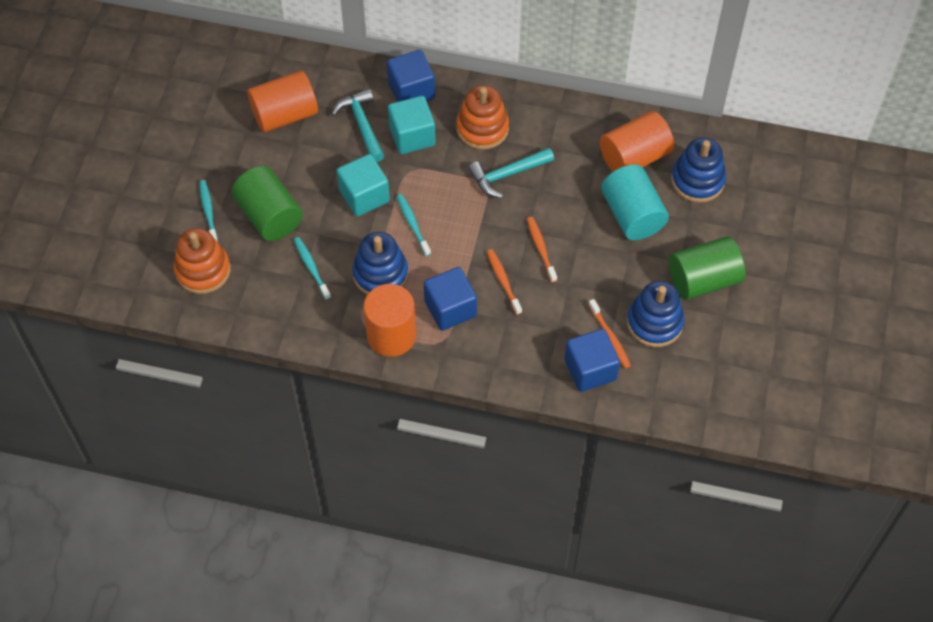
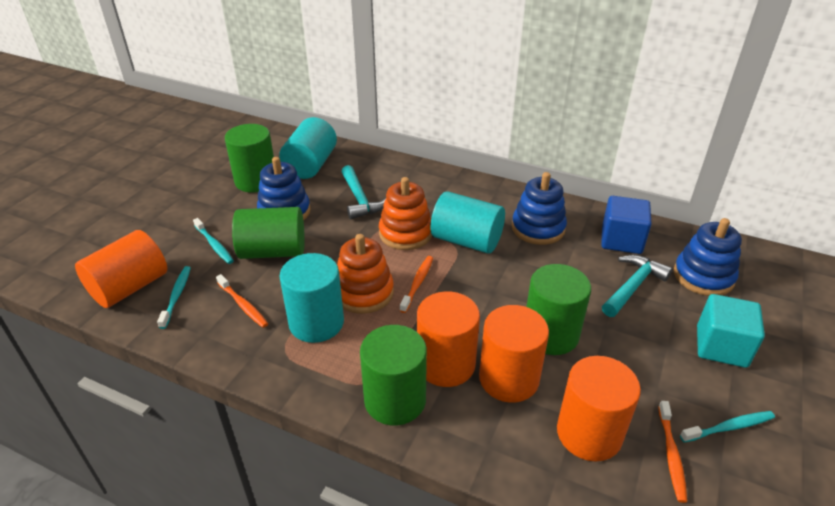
blue cube: 3 -> 1
green cylinder: 2 -> 4
orange cylinder: 3 -> 4
turquoise cube: 2 -> 1
turquoise cylinder: 1 -> 3

